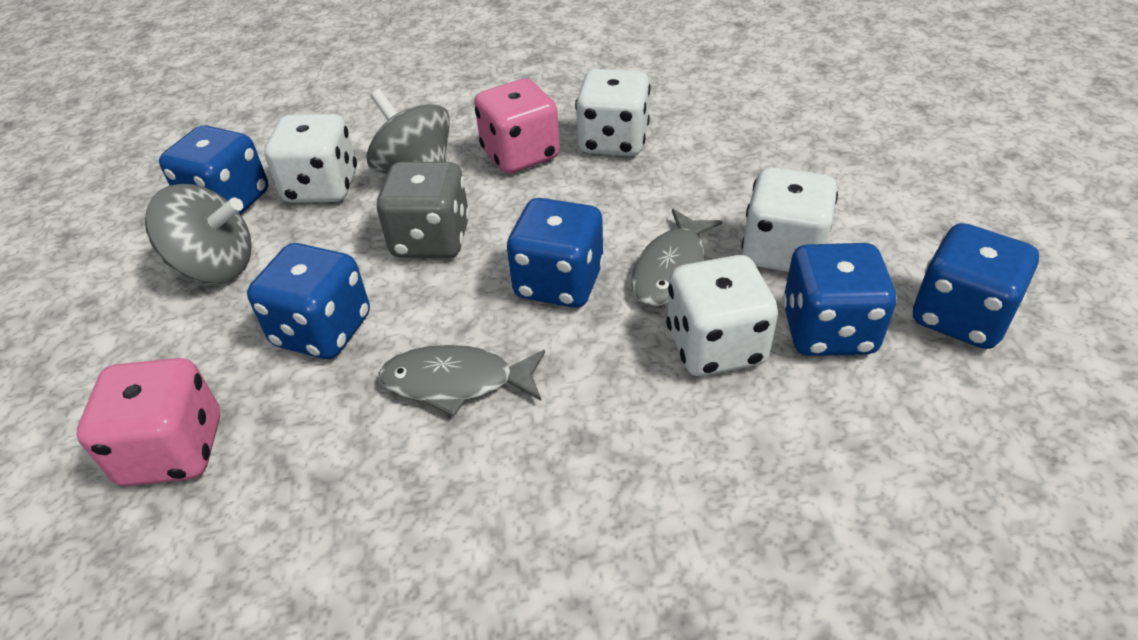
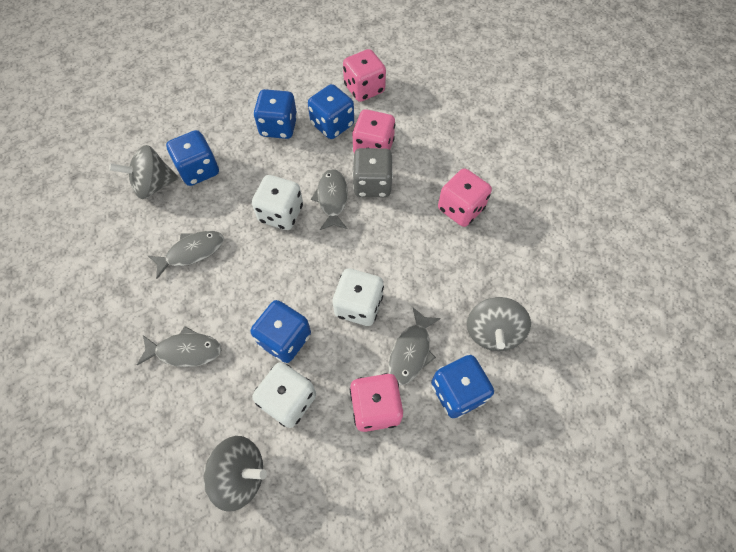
grey fish: 2 -> 4
grey spinning top: 2 -> 3
pink dice: 2 -> 4
white dice: 4 -> 3

